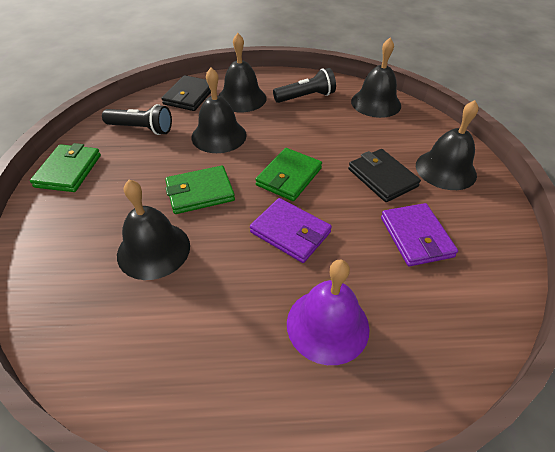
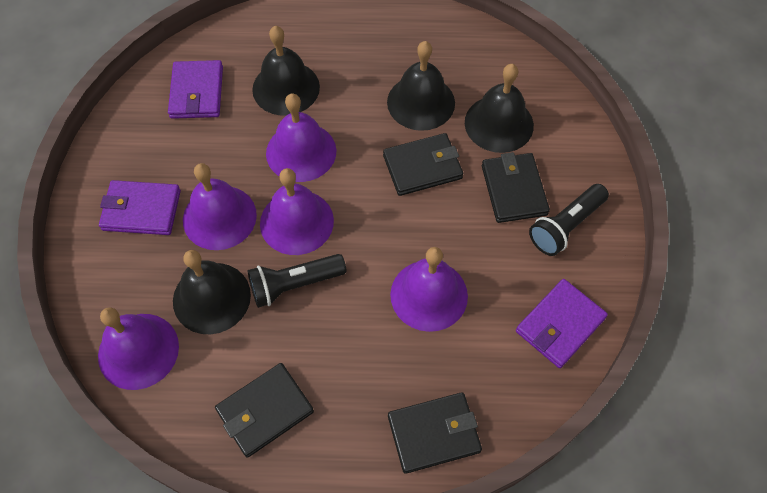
black bell: 5 -> 4
black wallet: 2 -> 4
green wallet: 3 -> 0
purple bell: 1 -> 5
purple wallet: 2 -> 3

